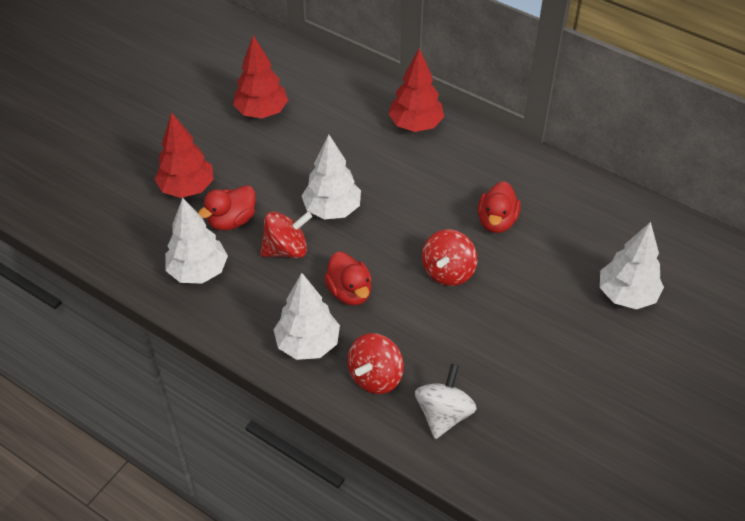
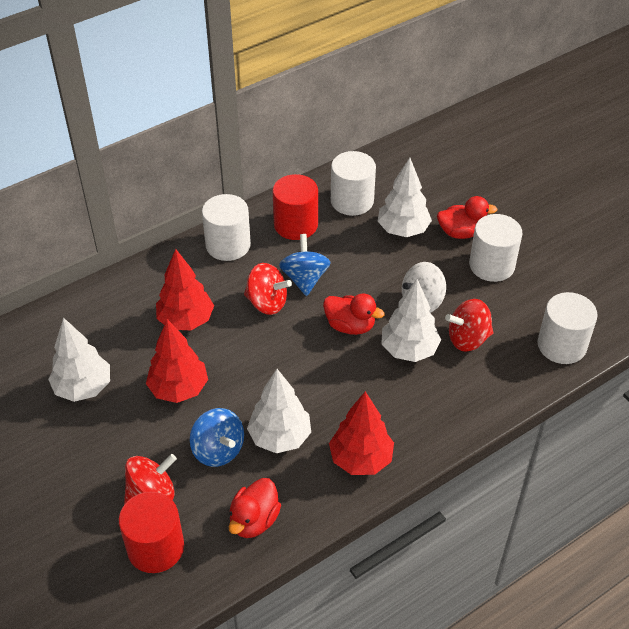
blue spinning top: 0 -> 2
red cylinder: 0 -> 2
white cylinder: 0 -> 4

